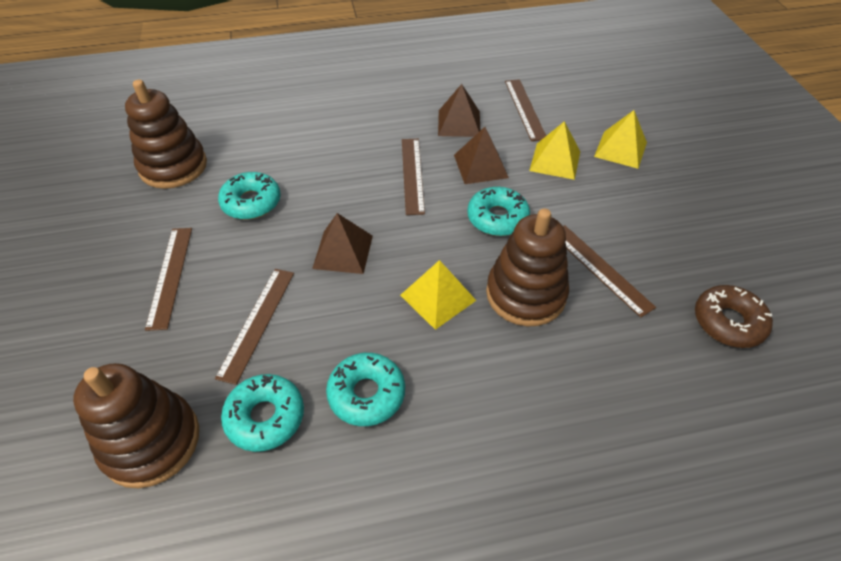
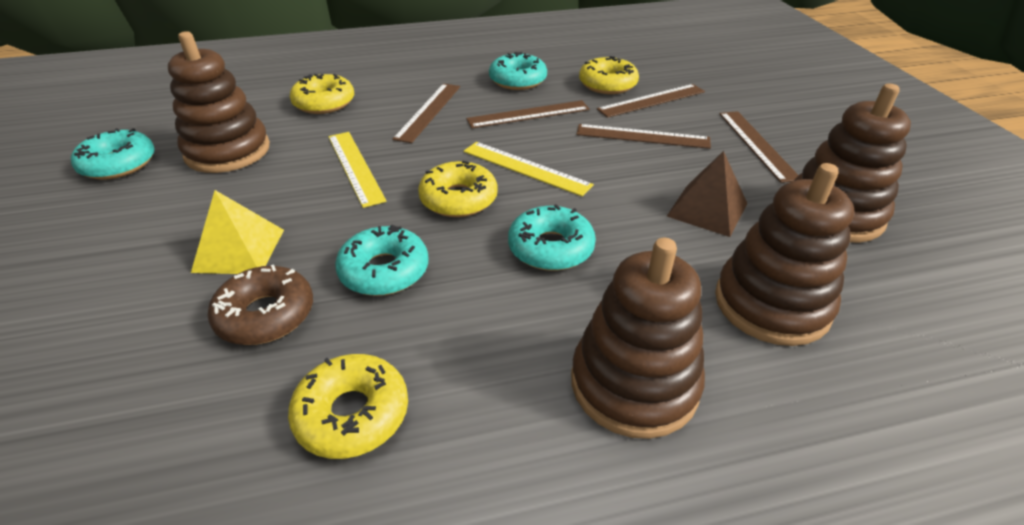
brown pyramid: 3 -> 1
brown stacking toy: 3 -> 4
yellow donut: 0 -> 4
yellow pyramid: 3 -> 1
yellow ruler: 0 -> 2

